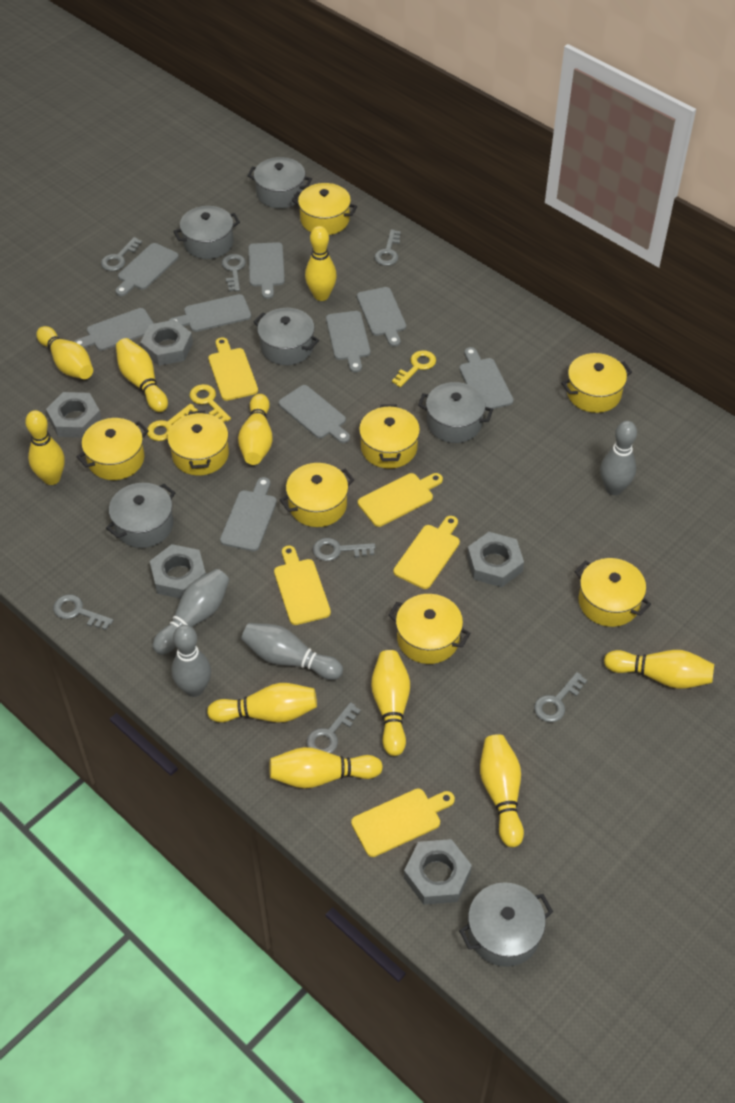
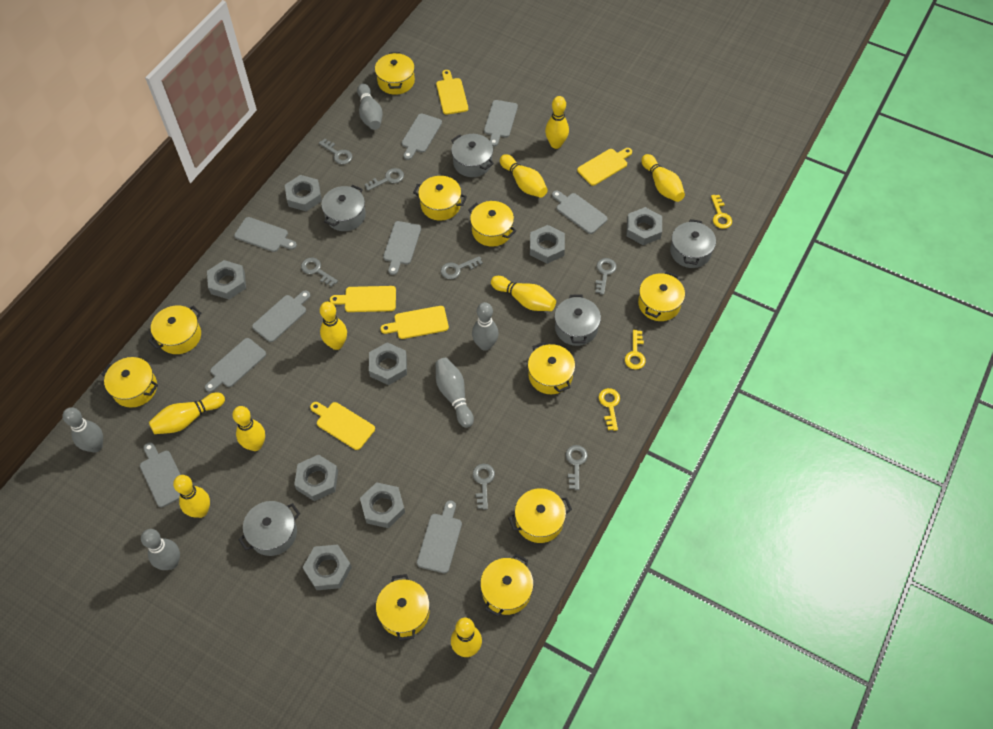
grey bowling pin: 4 -> 5
grey nut: 5 -> 8
grey pot: 6 -> 5
yellow bowling pin: 10 -> 9
yellow pot: 8 -> 10

